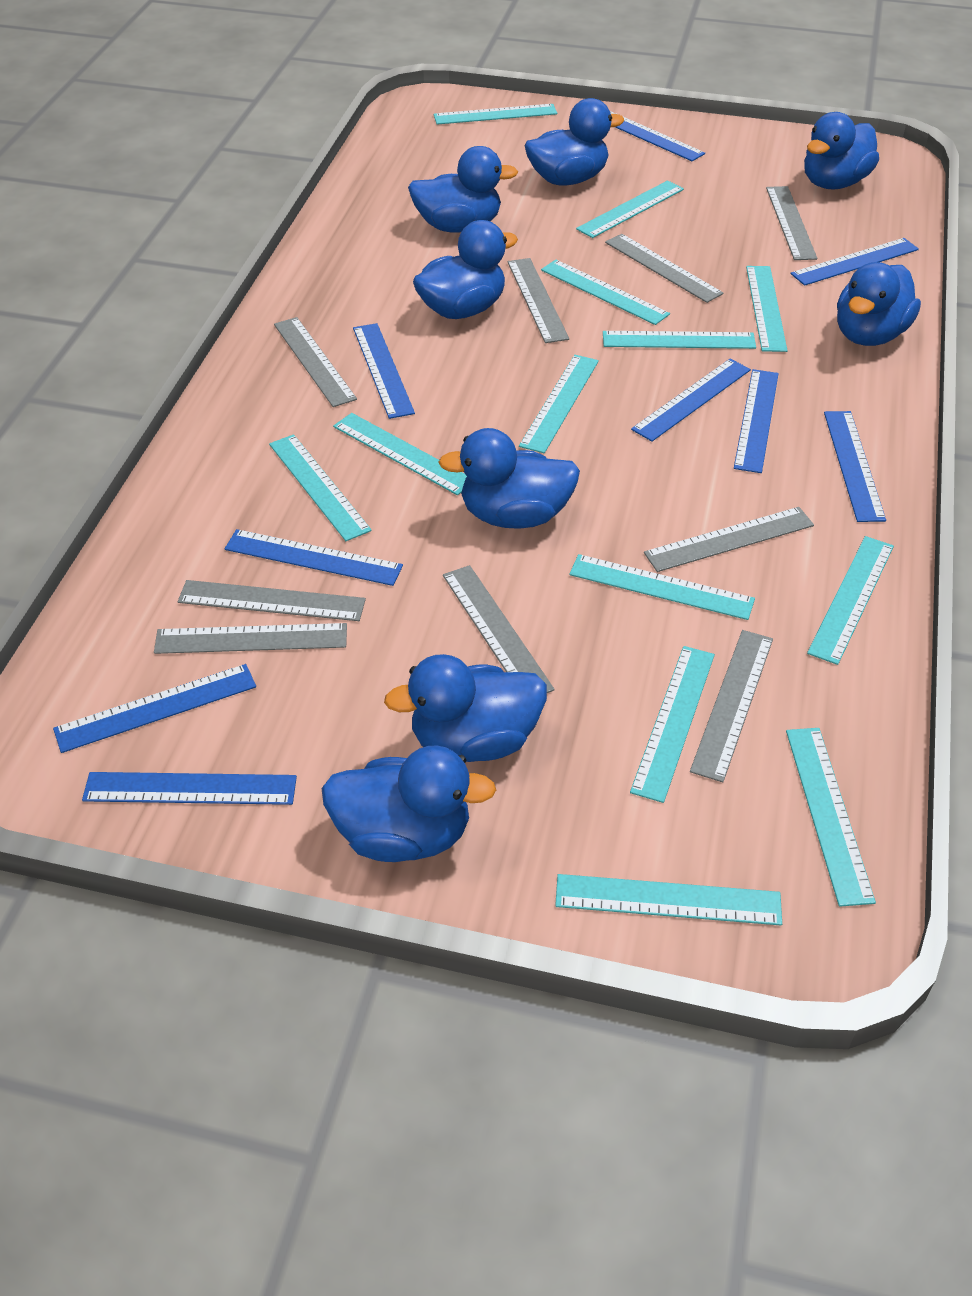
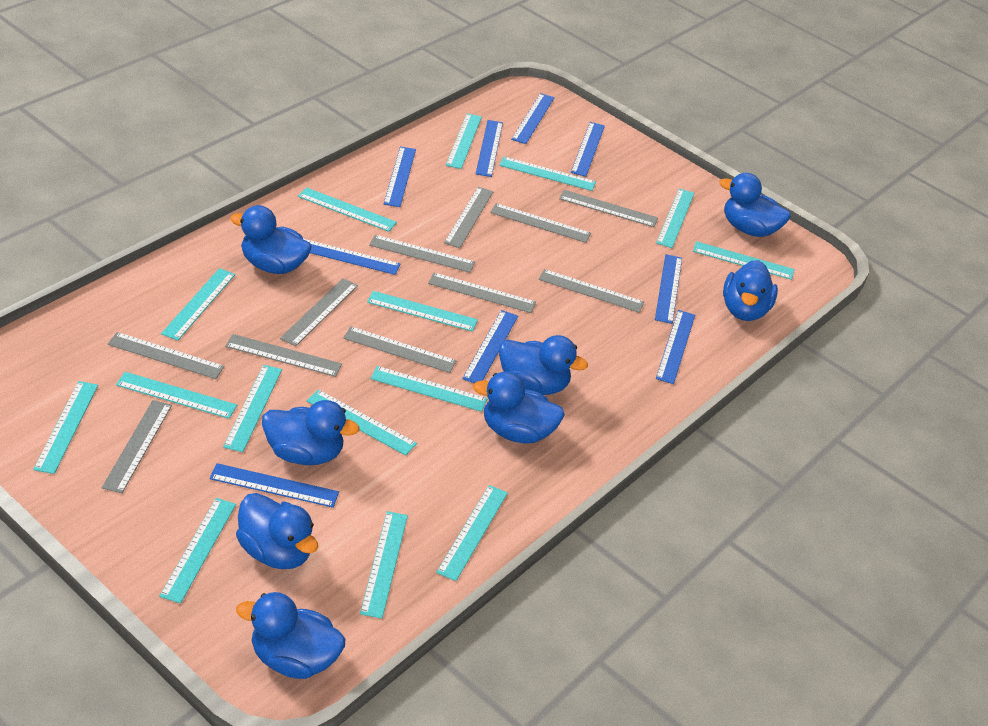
grey ruler: 9 -> 11
turquoise ruler: 13 -> 15

